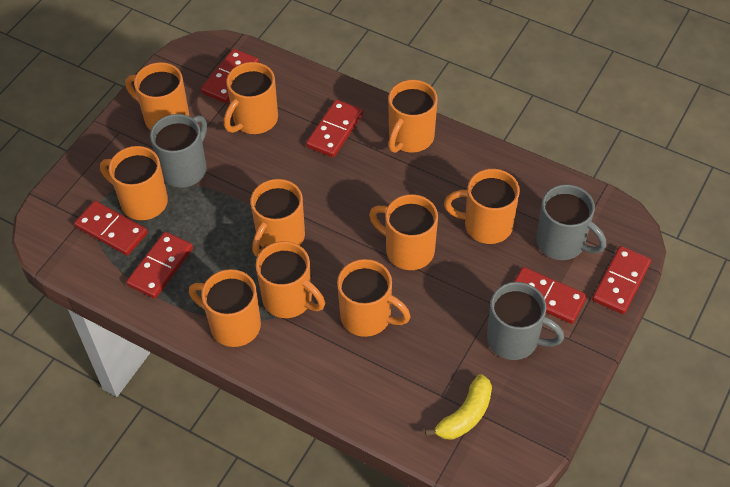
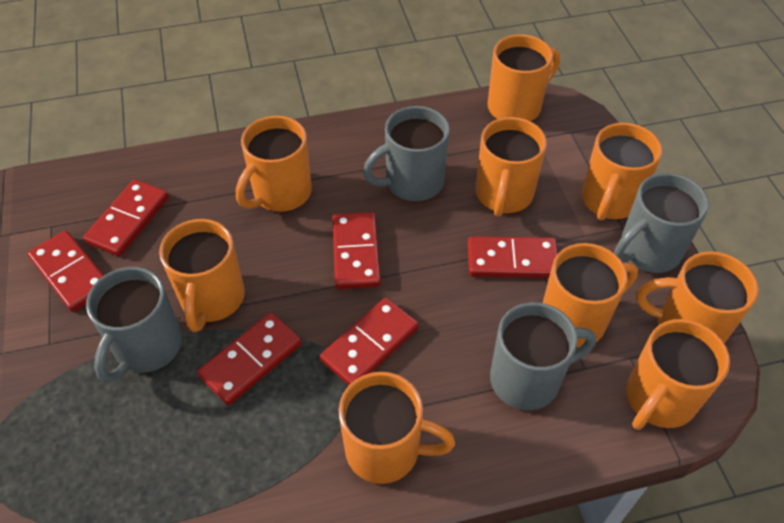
grey mug: 3 -> 4
orange mug: 10 -> 9
yellow banana: 1 -> 0

